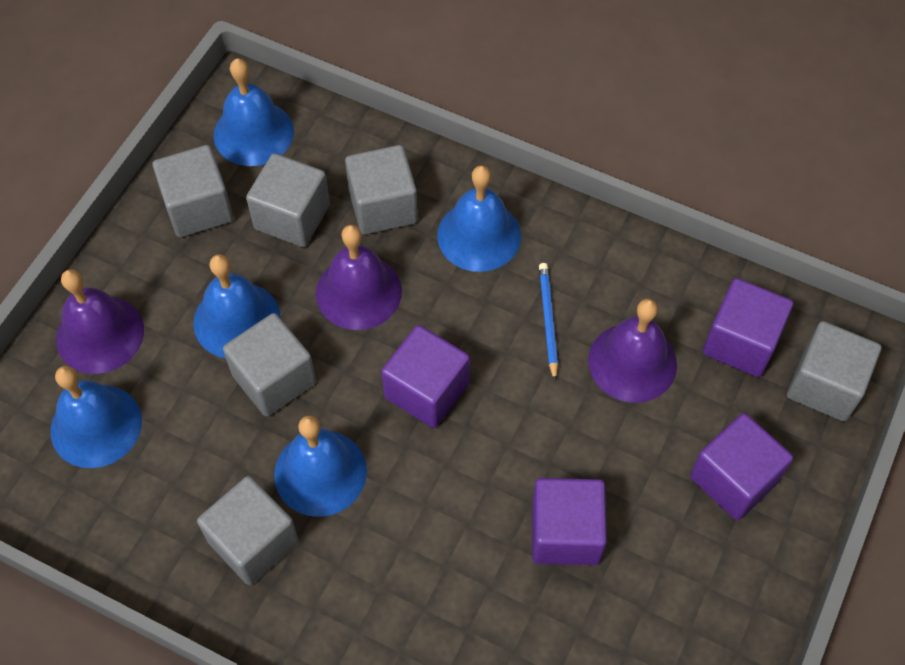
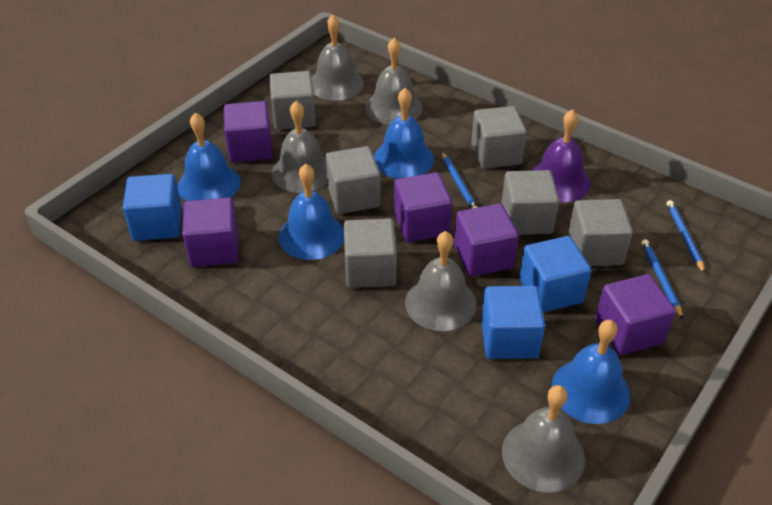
blue bell: 5 -> 4
blue cube: 0 -> 3
blue pencil: 1 -> 3
grey bell: 0 -> 5
purple bell: 3 -> 1
purple cube: 4 -> 5

